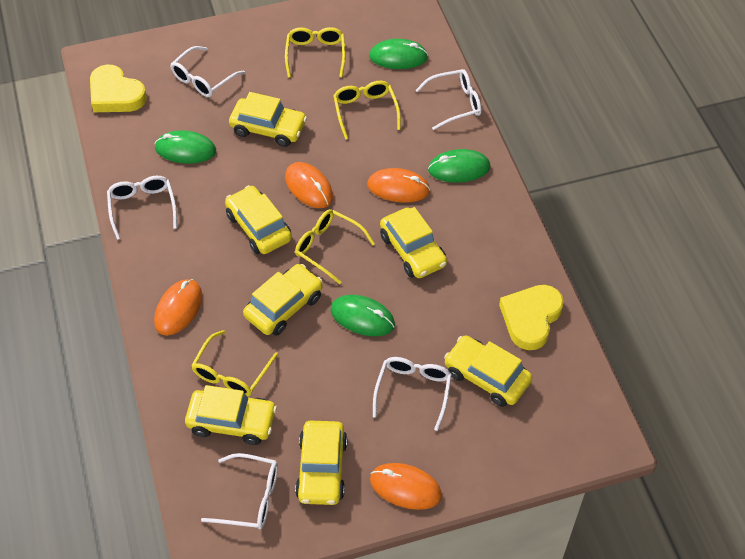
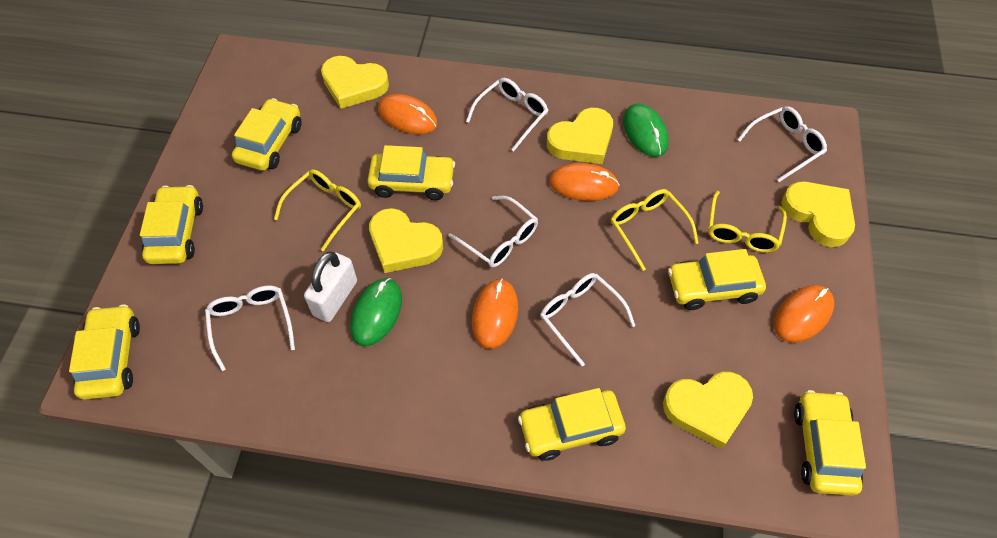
green mouse: 4 -> 2
white padlock: 0 -> 1
yellow glasses: 4 -> 3
yellow heart: 2 -> 5

